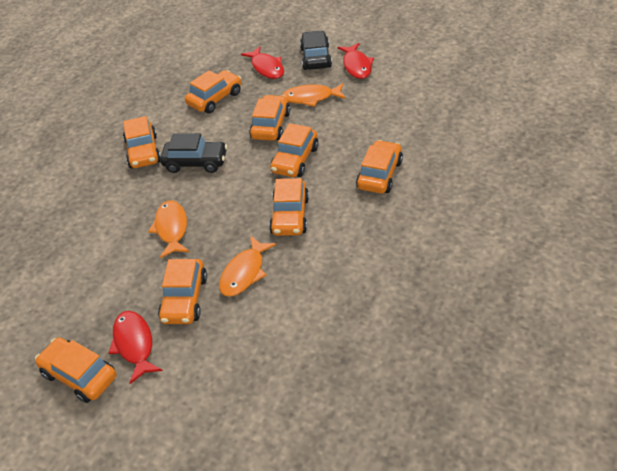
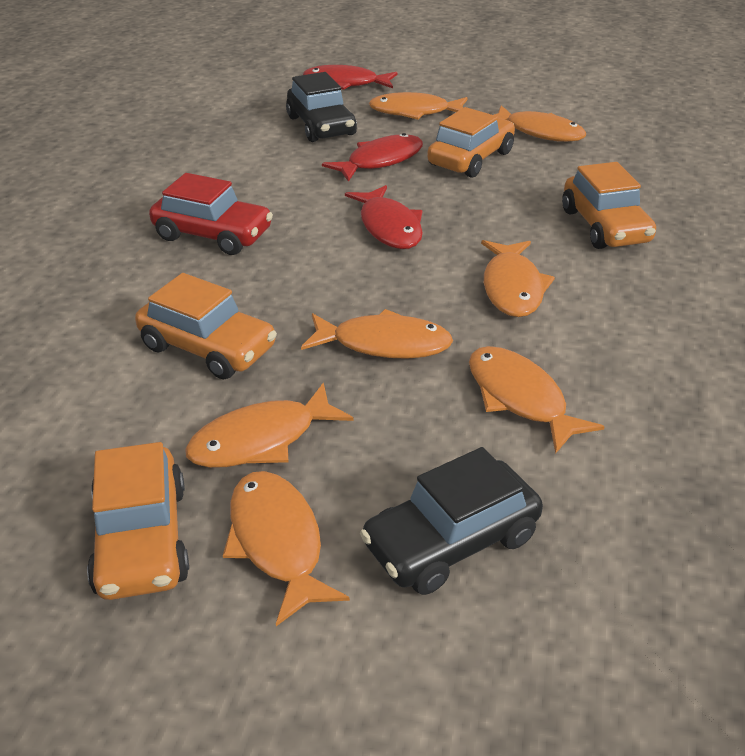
orange car: 8 -> 4
orange fish: 3 -> 7
red car: 0 -> 1

